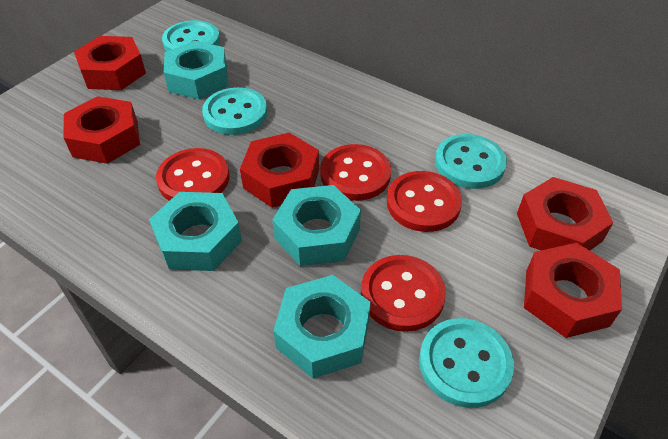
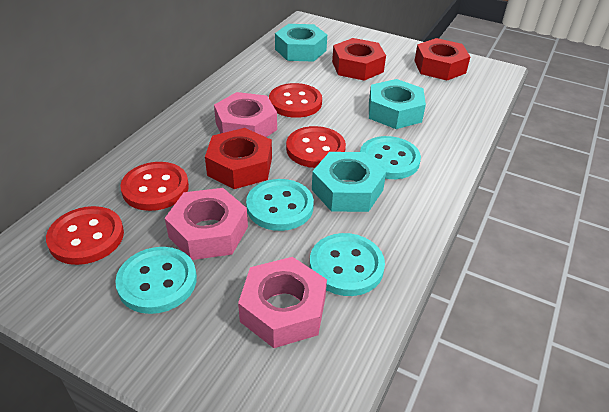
pink nut: 0 -> 3
red nut: 5 -> 3
turquoise nut: 4 -> 3

